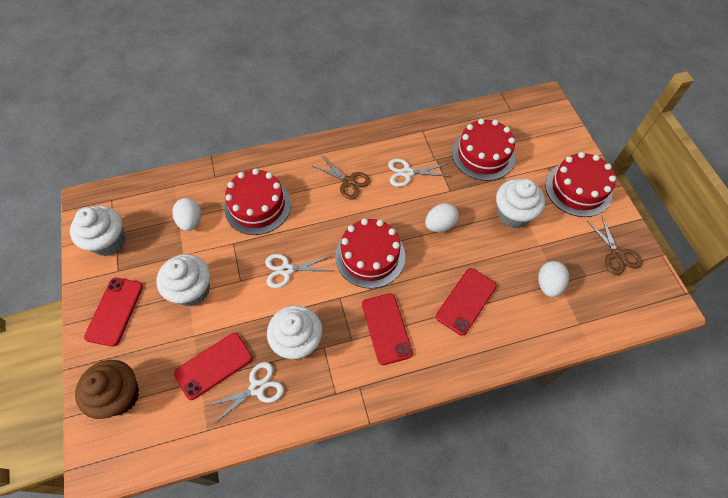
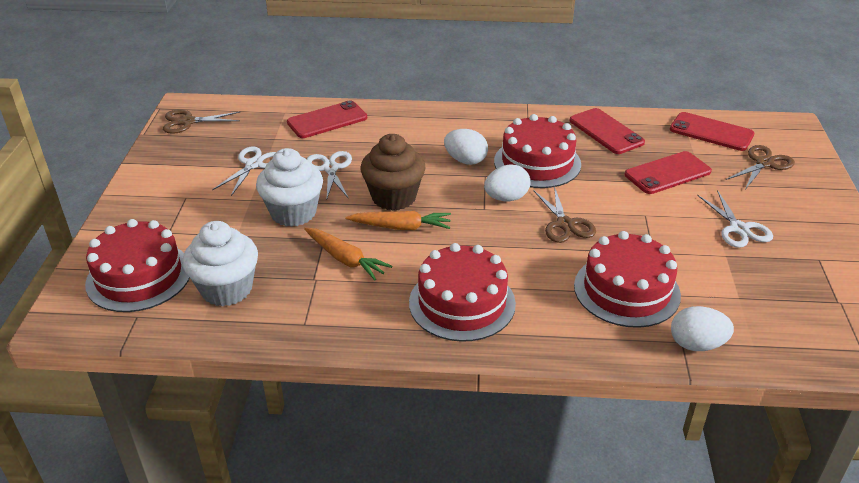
brown scissors: 2 -> 3
orange carrot: 0 -> 2
white cupcake: 4 -> 2

